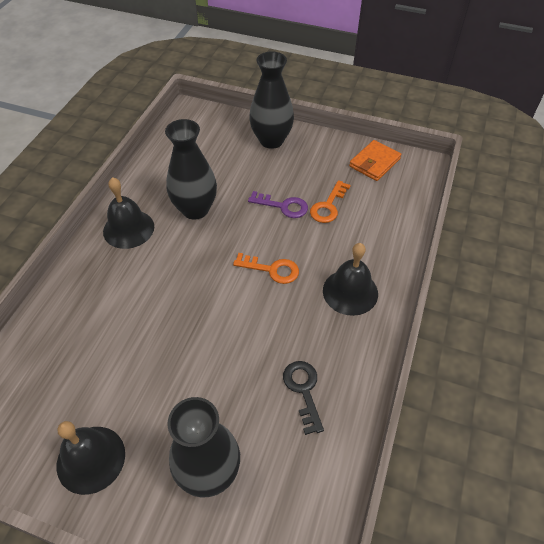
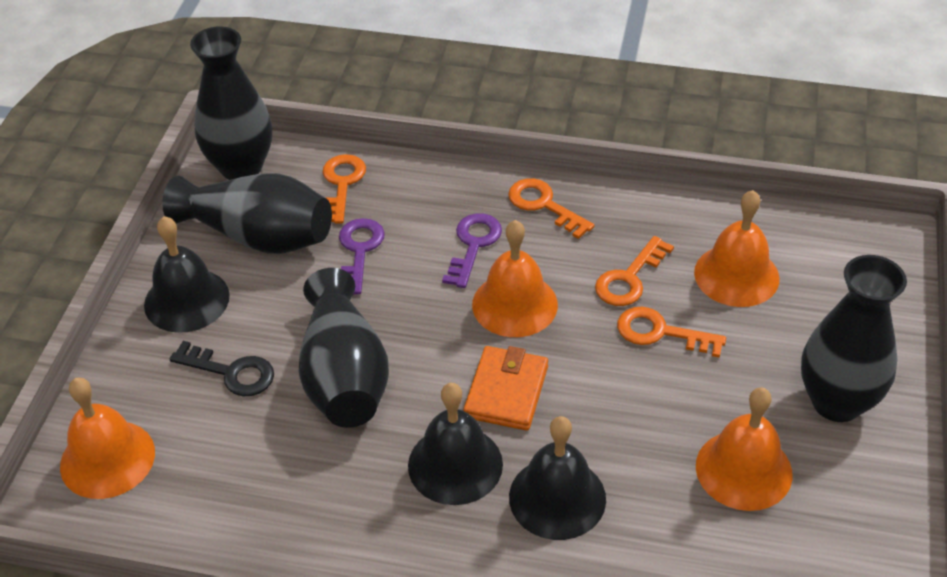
black vase: 3 -> 4
orange bell: 0 -> 4
orange key: 2 -> 4
purple key: 1 -> 2

